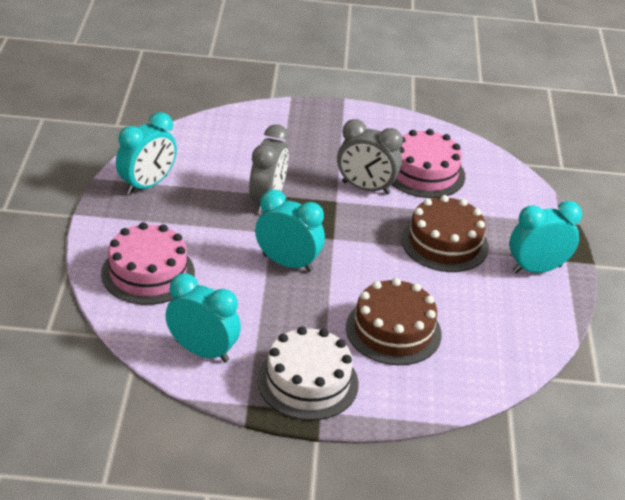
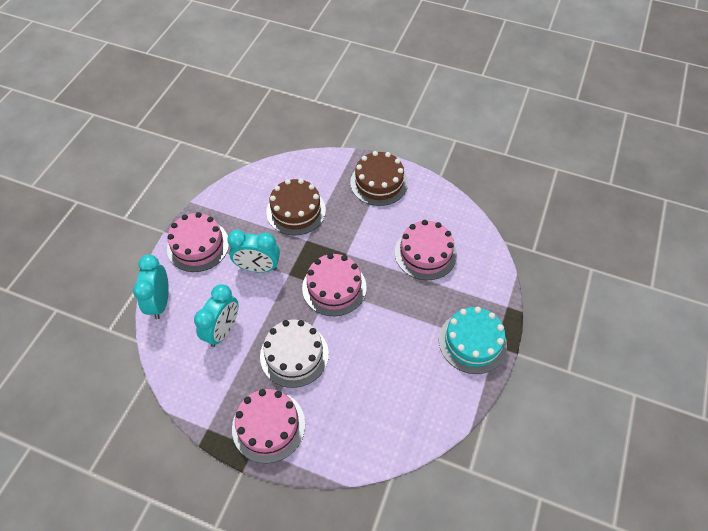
grey clock: 2 -> 0
pink cake: 2 -> 4
turquoise cake: 0 -> 1
turquoise clock: 4 -> 3

